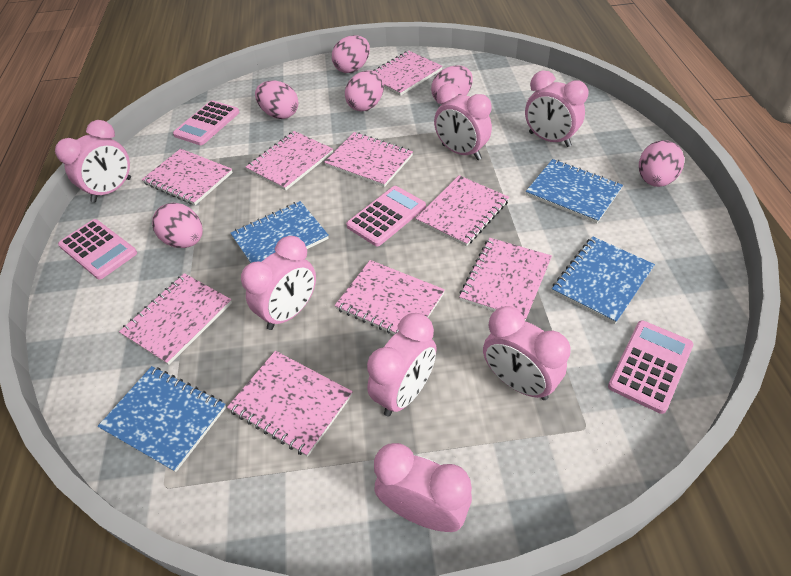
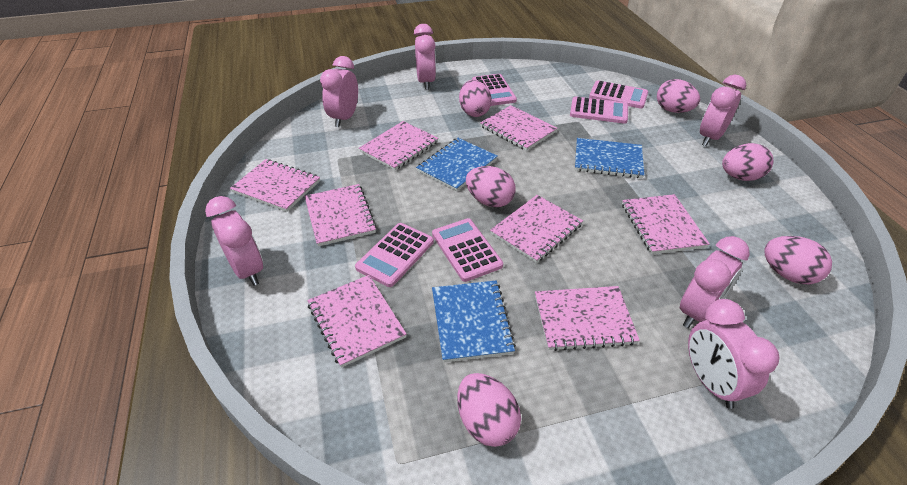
blue notebook: 4 -> 3
pink calculator: 4 -> 5
pink clock: 7 -> 6
pink notebook: 9 -> 8

